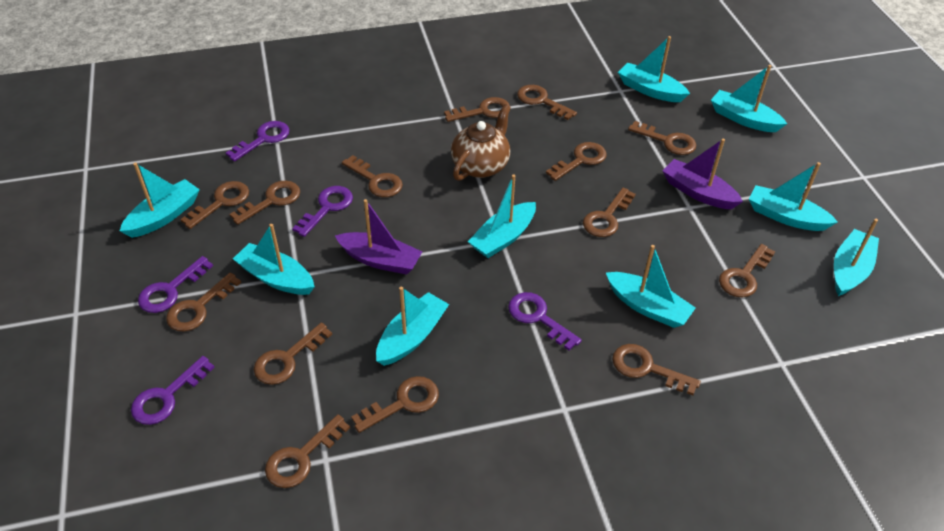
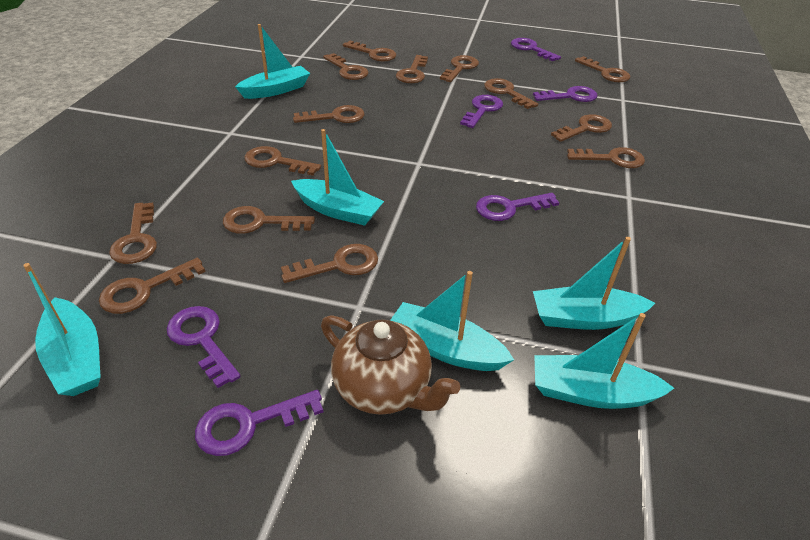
purple boat: 2 -> 0
purple key: 5 -> 6
turquoise boat: 9 -> 6

